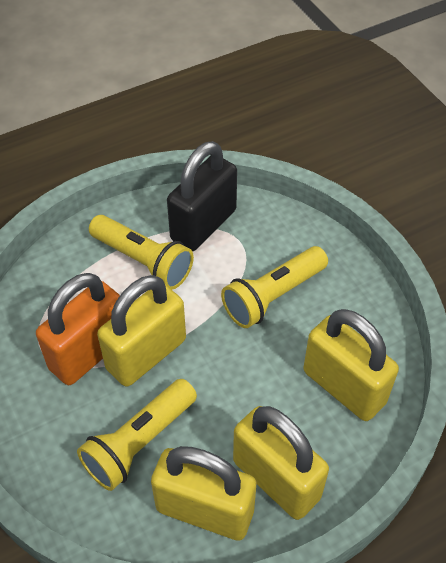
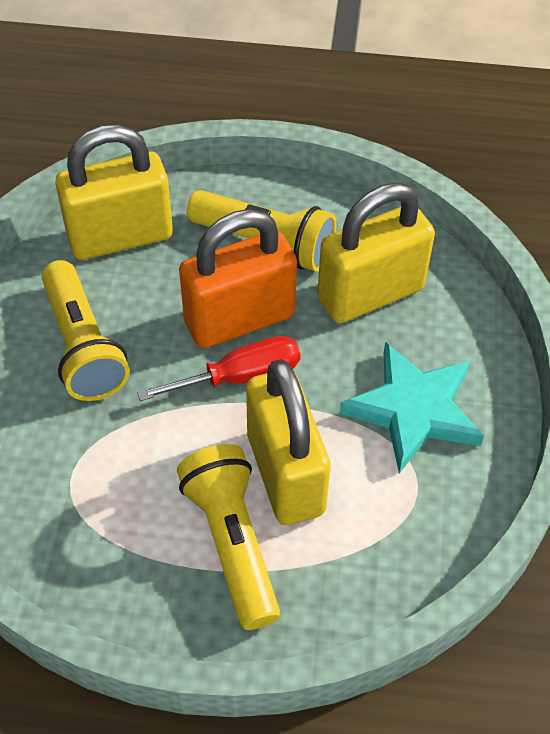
black padlock: 1 -> 0
red screwdriver: 0 -> 1
turquoise star: 0 -> 1
yellow padlock: 4 -> 3

